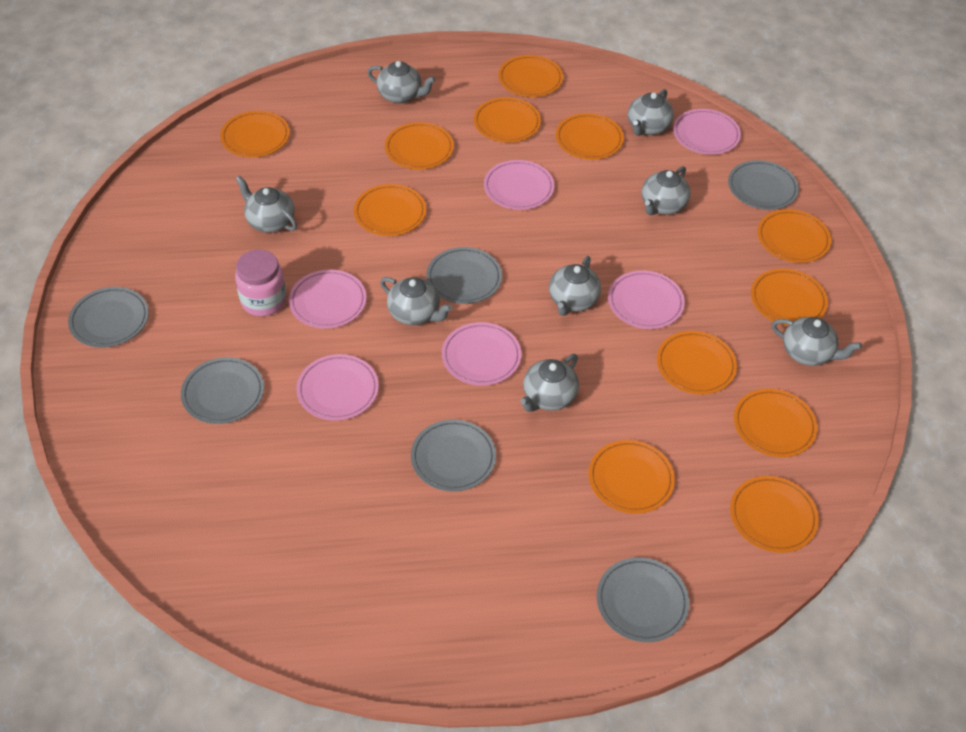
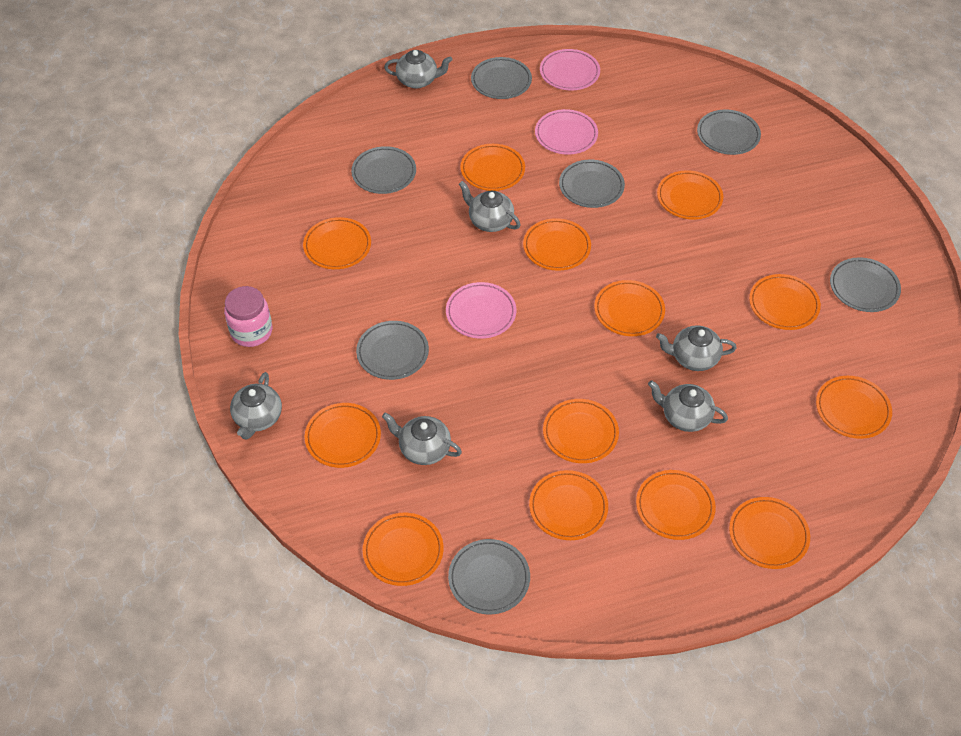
grey plate: 6 -> 7
grey teapot: 8 -> 6
orange plate: 12 -> 13
pink plate: 6 -> 3

